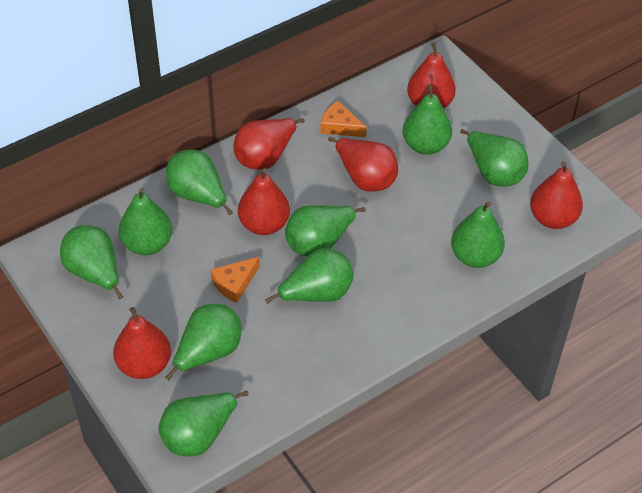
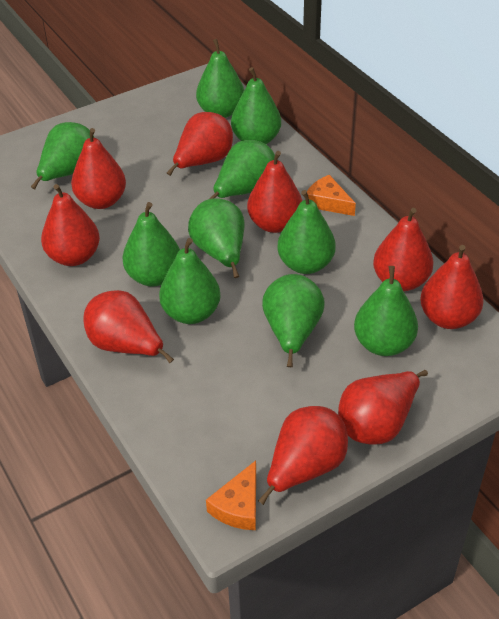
red pear: 6 -> 9

